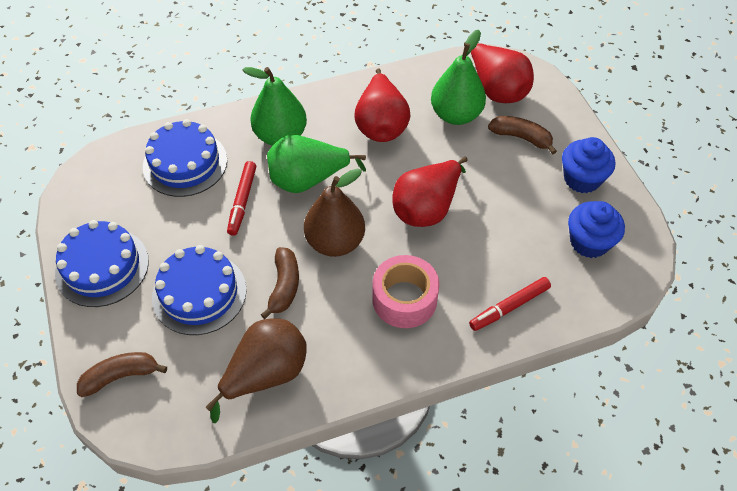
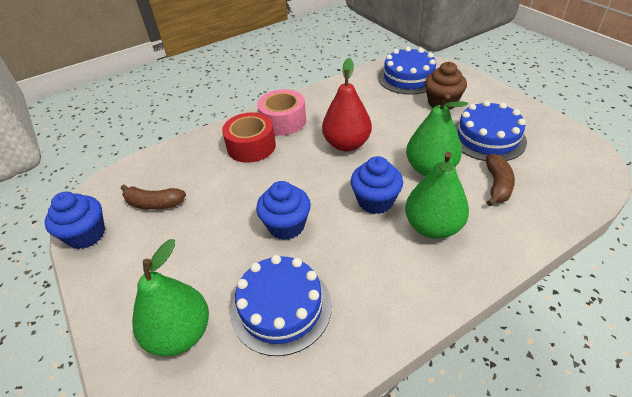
blue cupcake: 2 -> 3
brown banana: 3 -> 2
brown cupcake: 0 -> 1
brown pear: 2 -> 0
red marker: 2 -> 0
red pear: 3 -> 1
red tape: 0 -> 1

